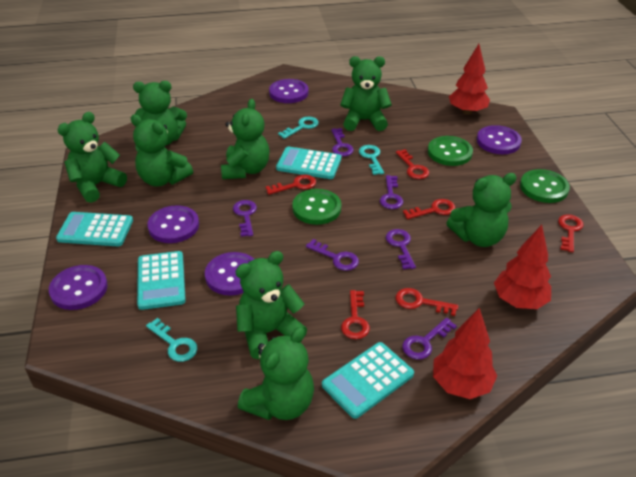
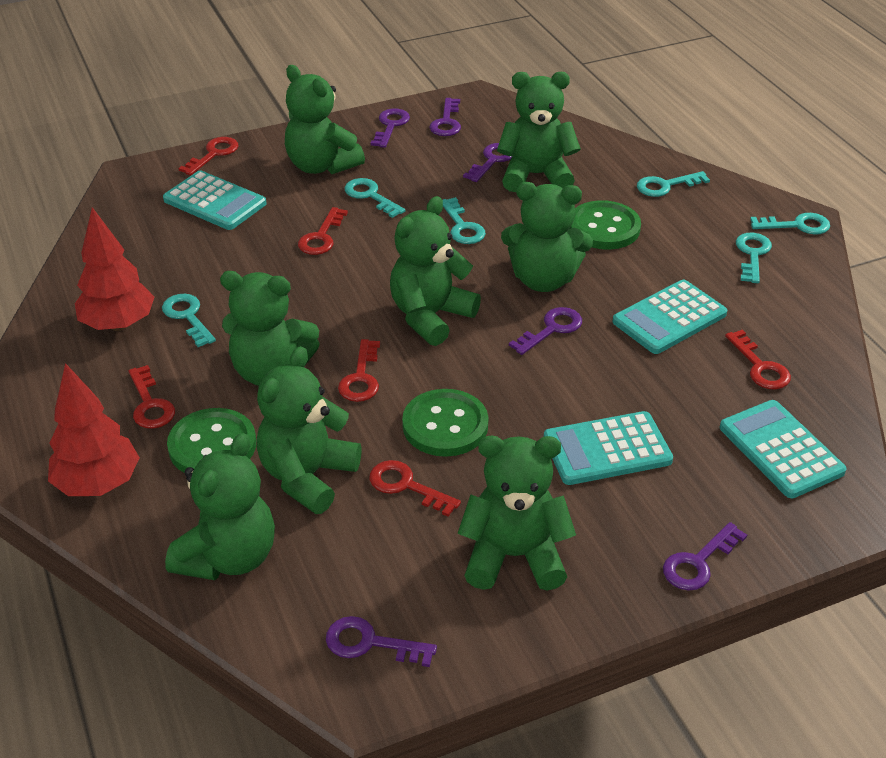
purple button: 5 -> 0
red tree: 3 -> 2
turquoise key: 3 -> 6

